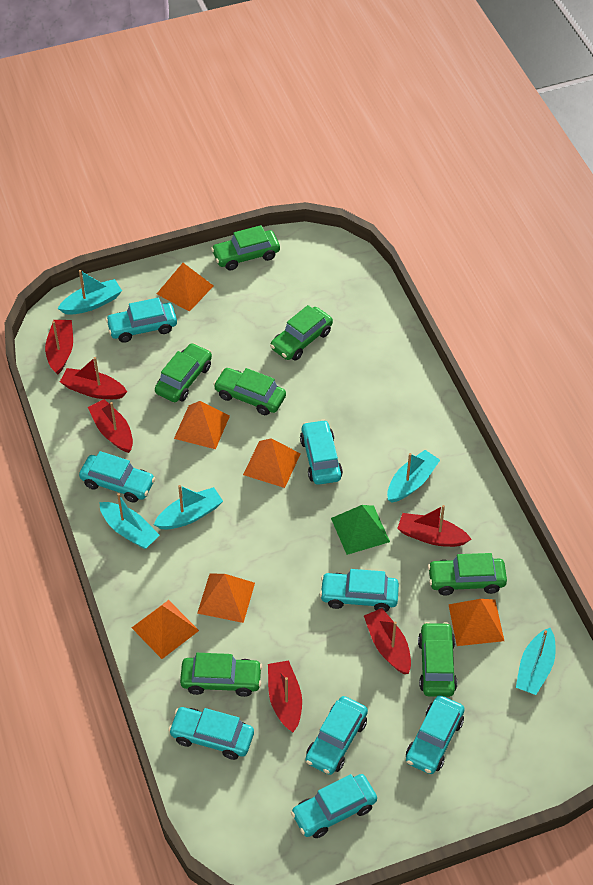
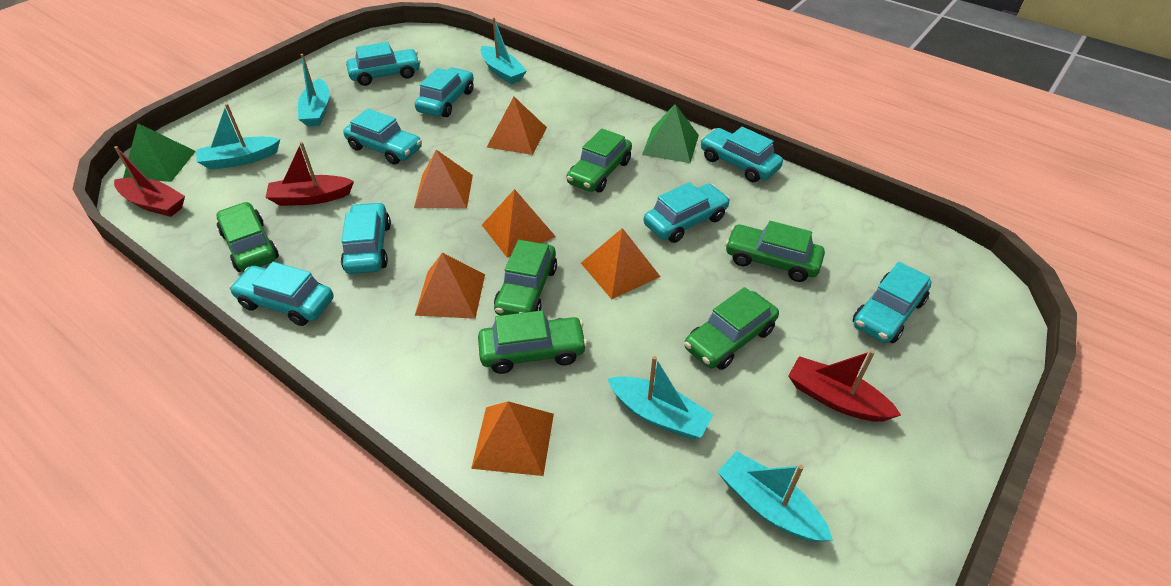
green car: 7 -> 6
green pyramid: 1 -> 2
red boat: 6 -> 3

